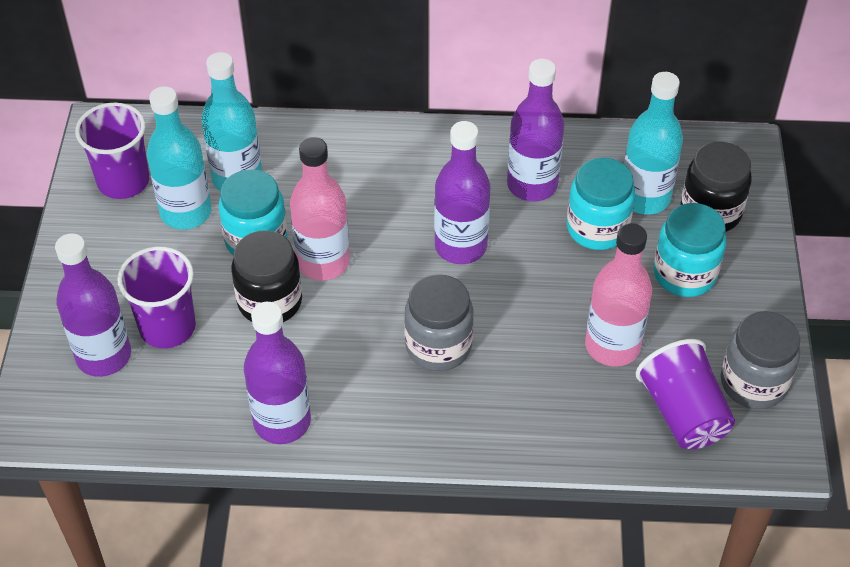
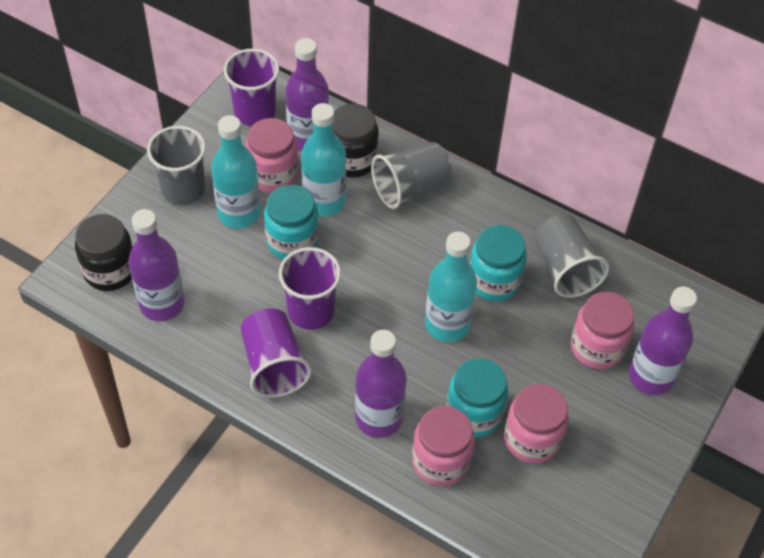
grey cup: 0 -> 3
grey jar: 2 -> 0
pink bottle: 2 -> 0
pink jar: 0 -> 4

